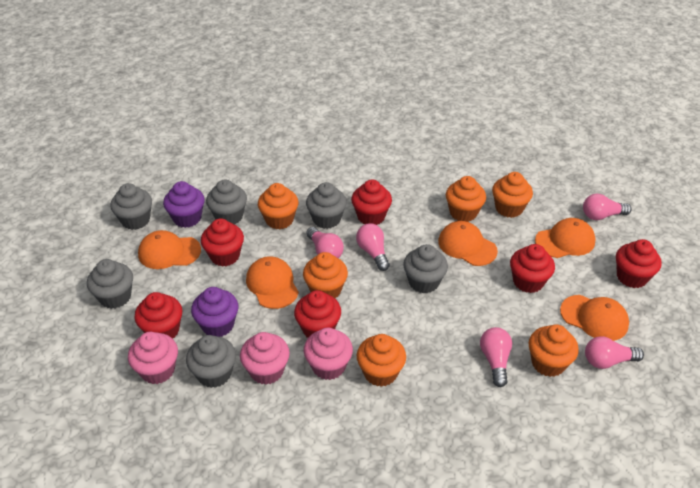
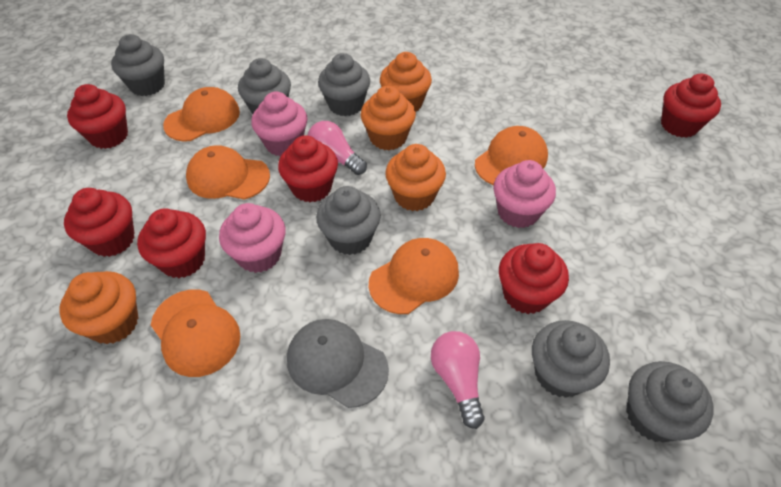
grey cap: 0 -> 1
orange cupcake: 6 -> 4
pink light bulb: 5 -> 2
purple cupcake: 2 -> 0

